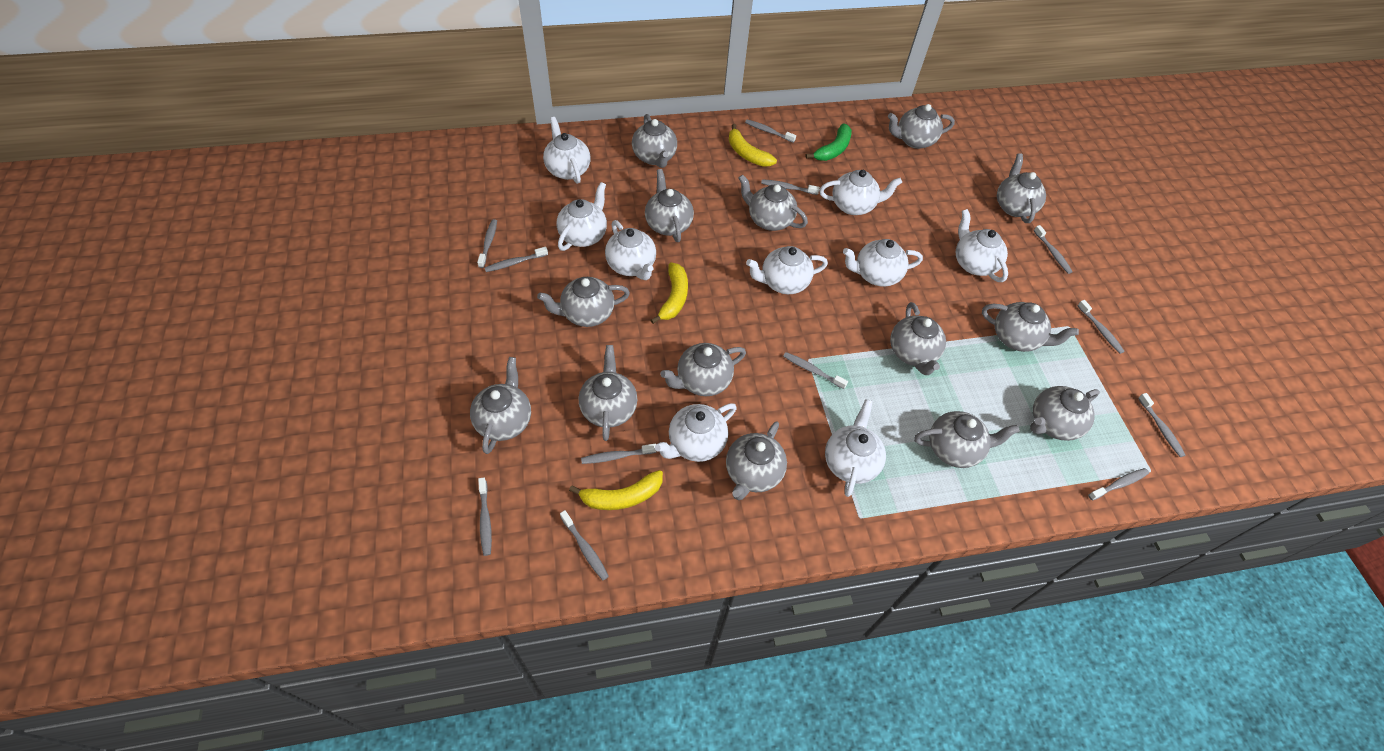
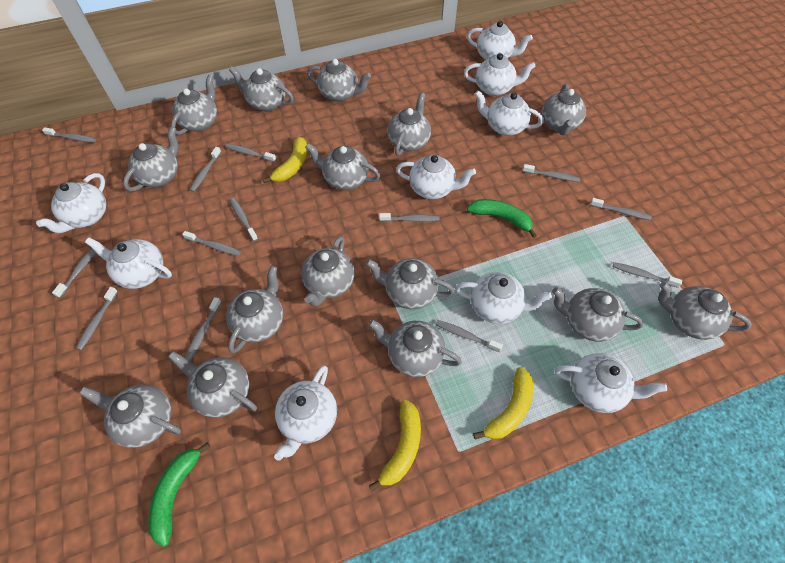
green banana: 1 -> 2
grey teapot: 14 -> 15
grey toothbrush: 12 -> 13

